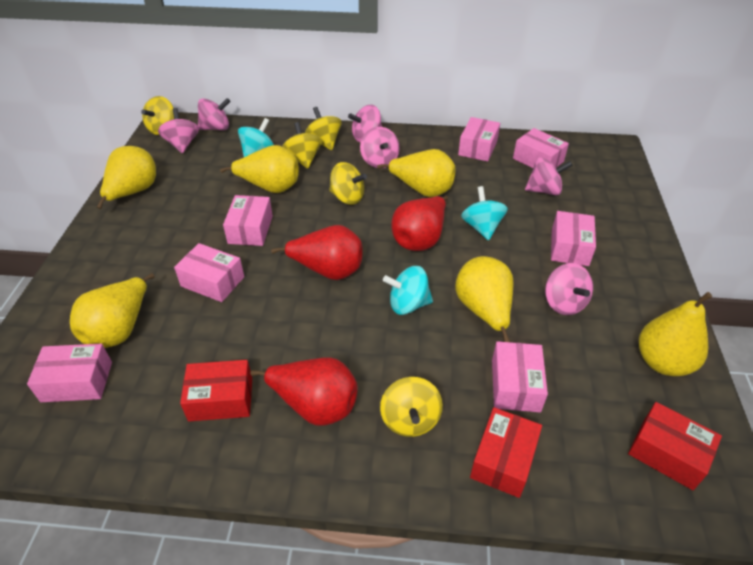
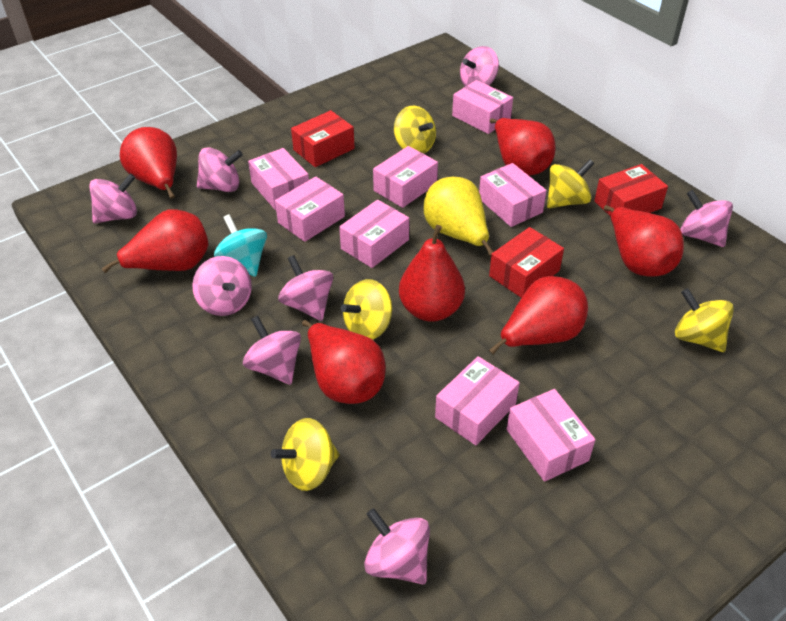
pink box: 7 -> 8
pink spinning top: 6 -> 8
red pear: 3 -> 7
turquoise spinning top: 3 -> 1
yellow pear: 6 -> 1

